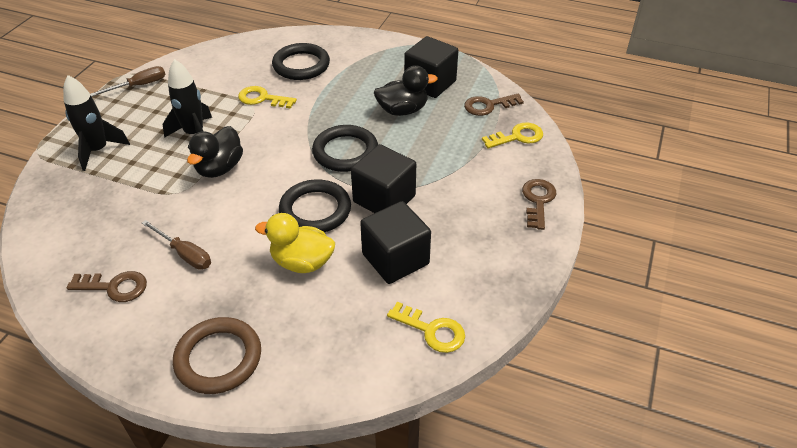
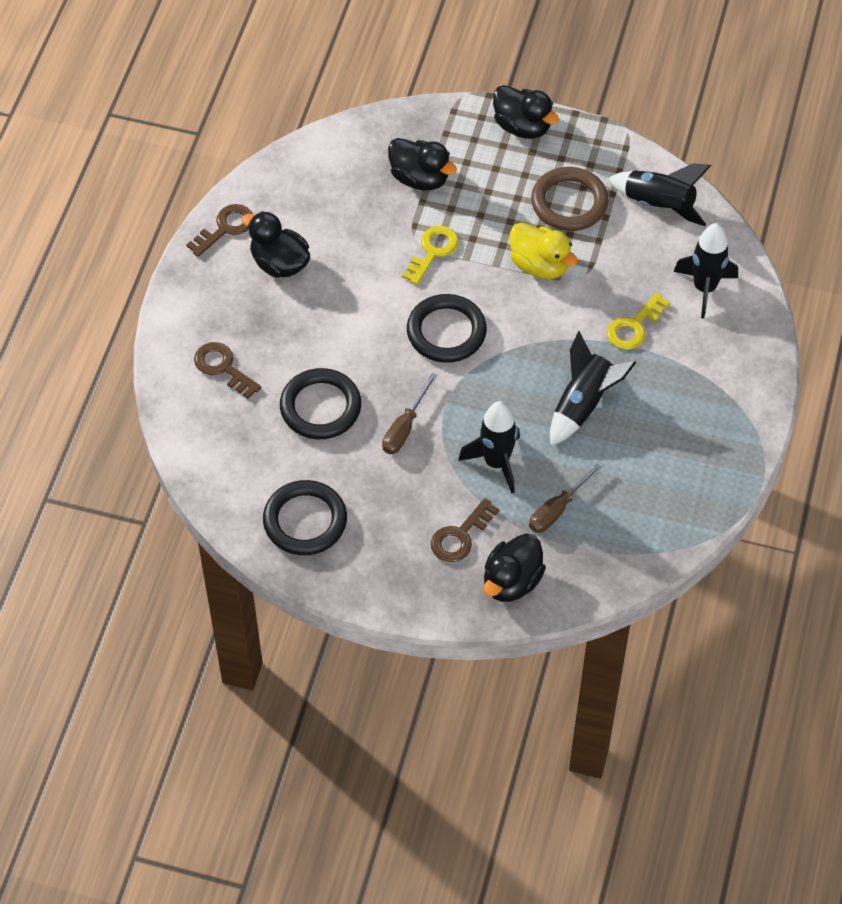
black cube: 3 -> 0
black duck: 2 -> 4
black rocket: 2 -> 4
yellow key: 3 -> 2

